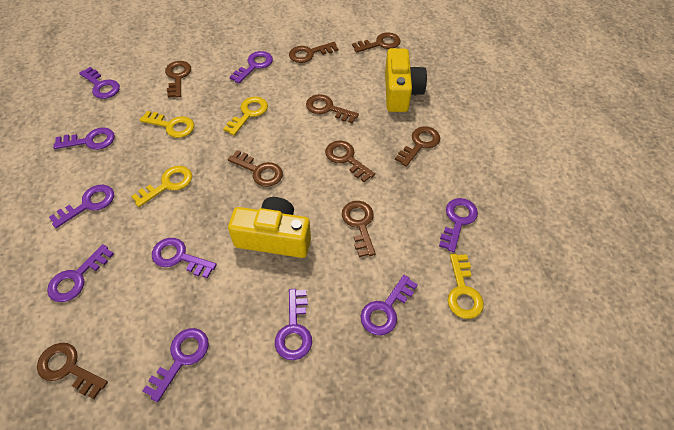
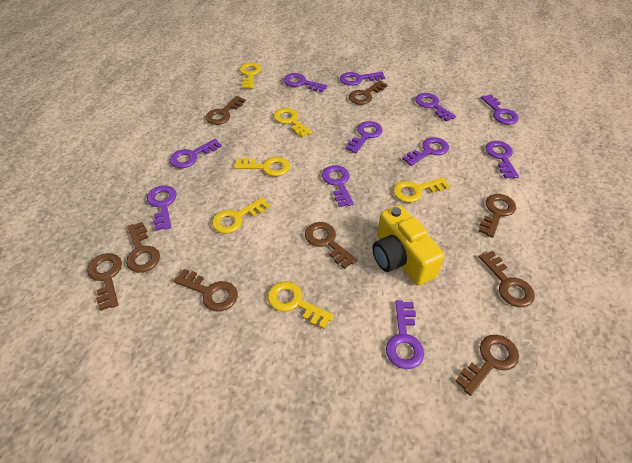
purple key: 10 -> 11
yellow camera: 2 -> 1
yellow key: 4 -> 6

